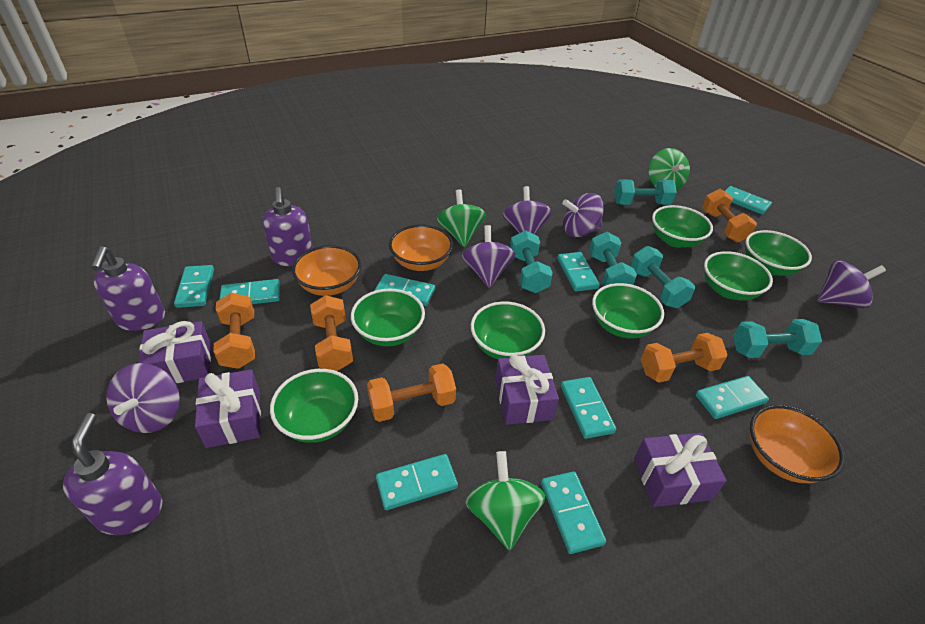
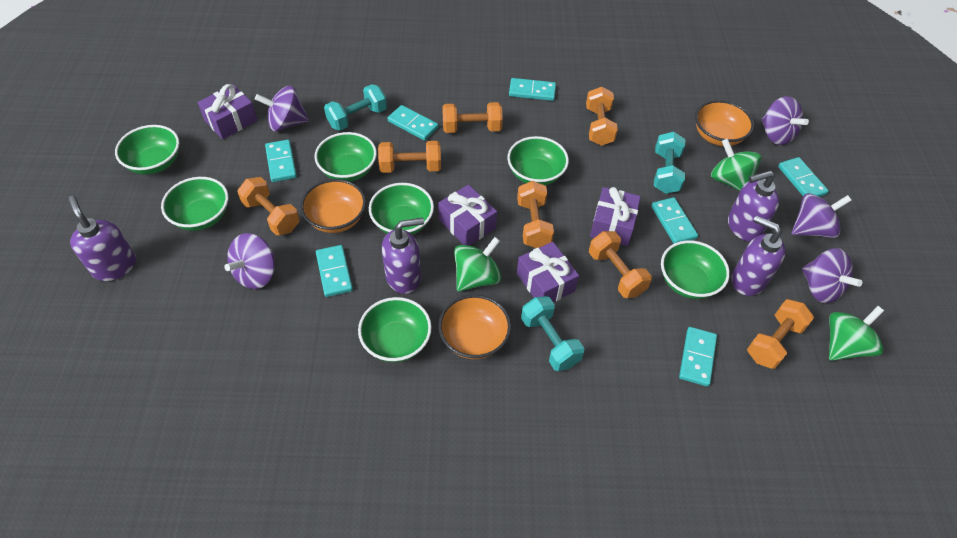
orange dumbbell: 5 -> 7
purple soap dispenser: 3 -> 4
turquoise domino: 9 -> 7
turquoise dumbbell: 5 -> 3

